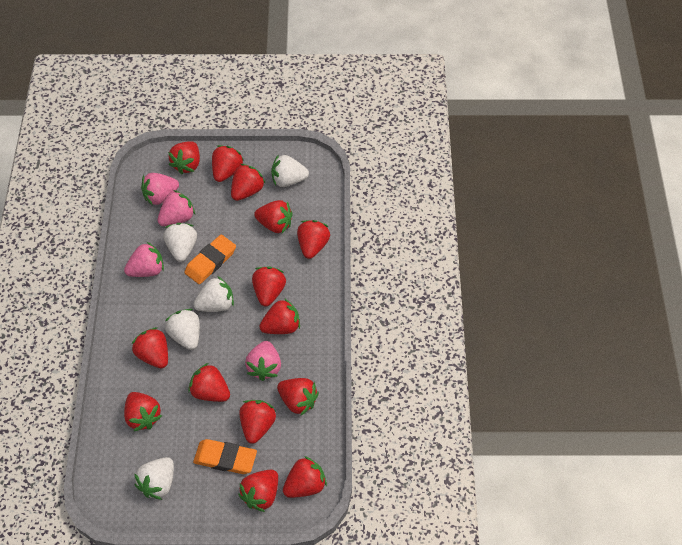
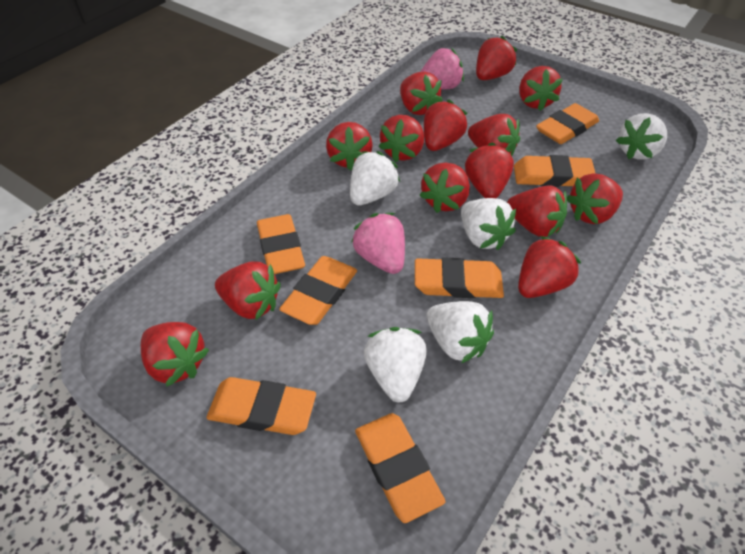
orange eraser: 2 -> 7
pink strawberry: 4 -> 2

